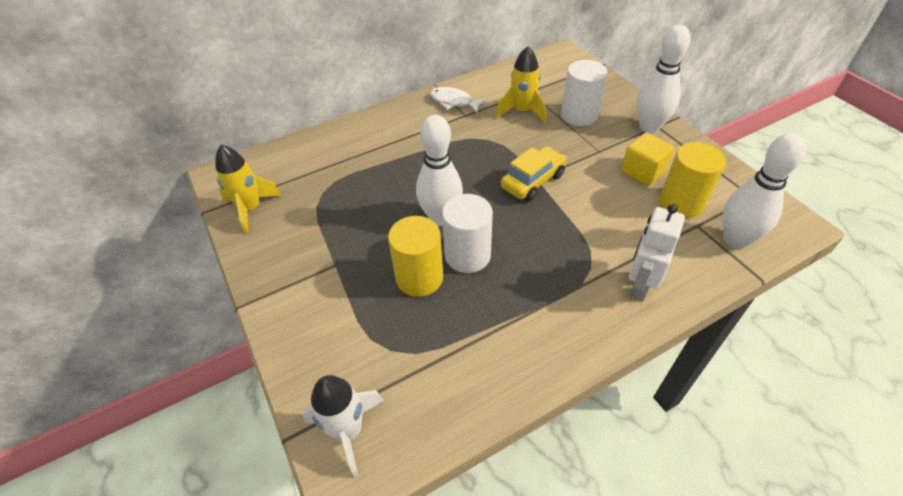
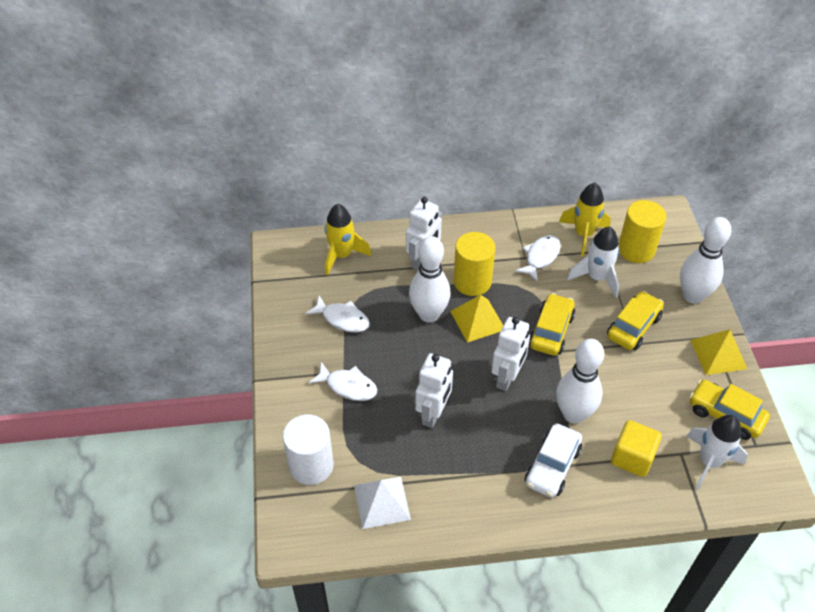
white car: 0 -> 1
white cylinder: 2 -> 1
white fish: 1 -> 3
white pyramid: 0 -> 1
white robot: 1 -> 3
white rocket: 1 -> 2
yellow car: 1 -> 3
yellow pyramid: 0 -> 2

